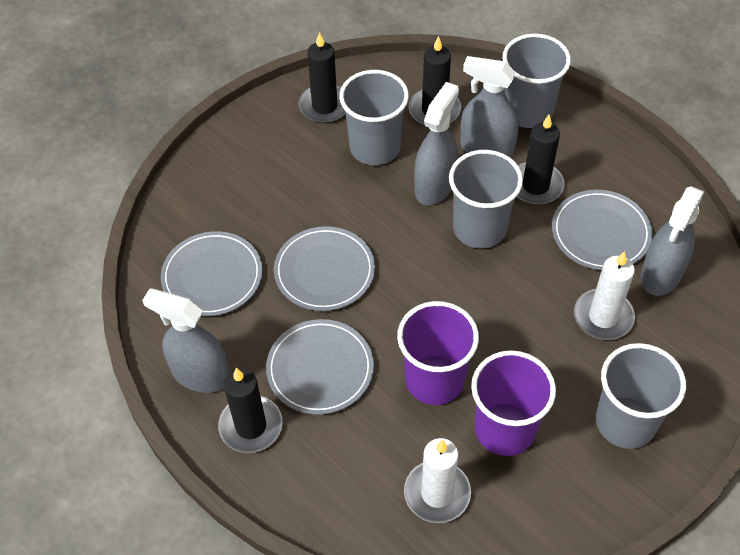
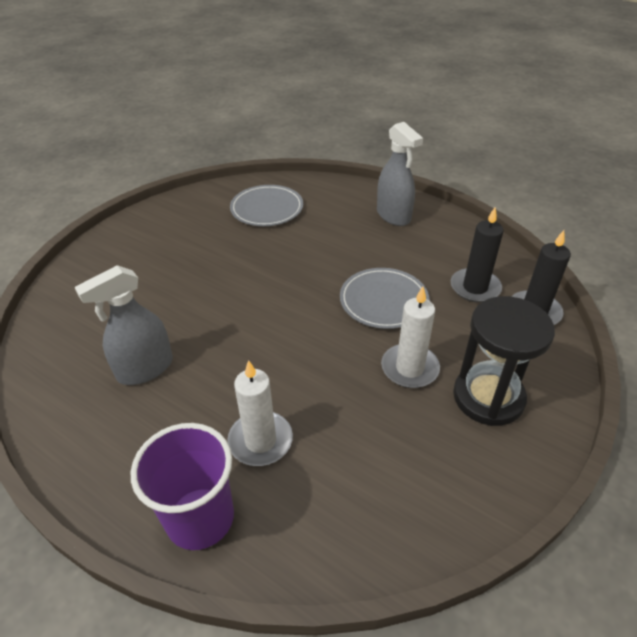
black candle: 4 -> 2
black hourglass: 0 -> 1
grey cup: 4 -> 0
grey plate: 4 -> 2
grey spray bottle: 4 -> 2
purple cup: 2 -> 1

